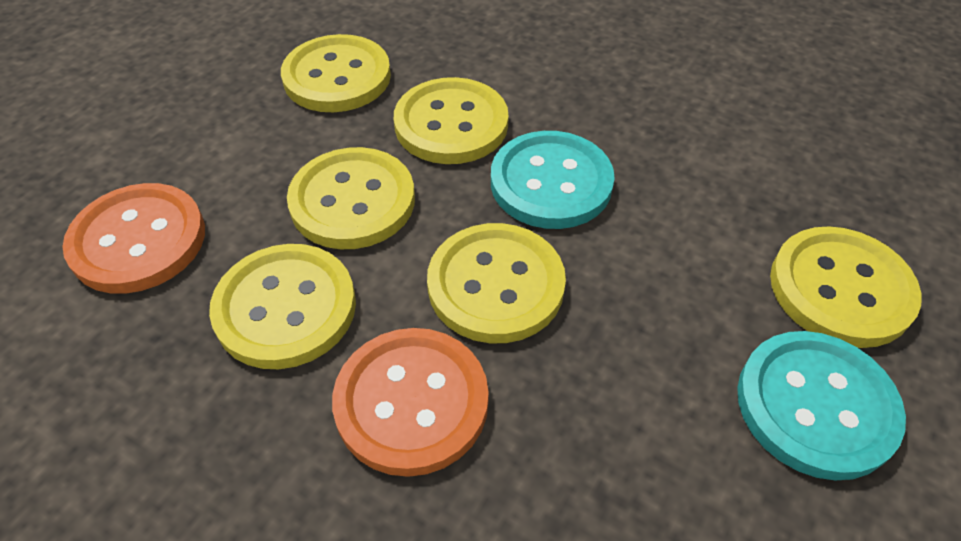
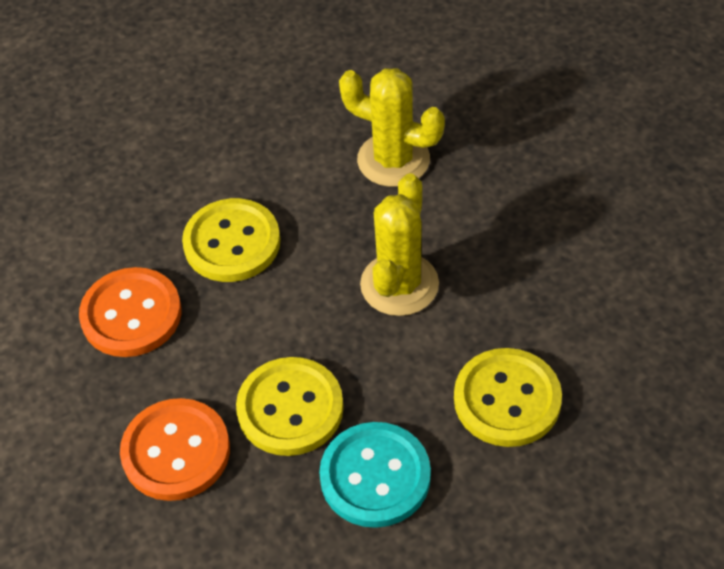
turquoise button: 2 -> 1
yellow button: 6 -> 3
yellow cactus: 0 -> 2

